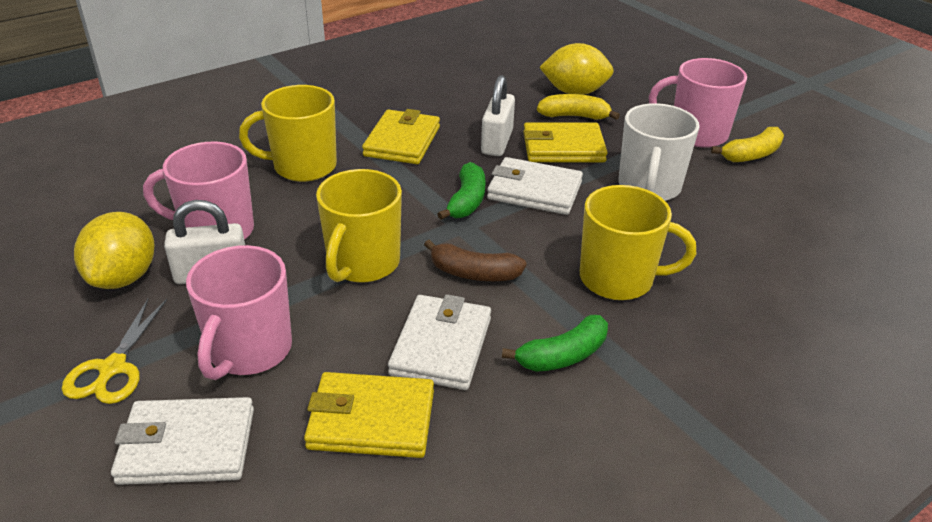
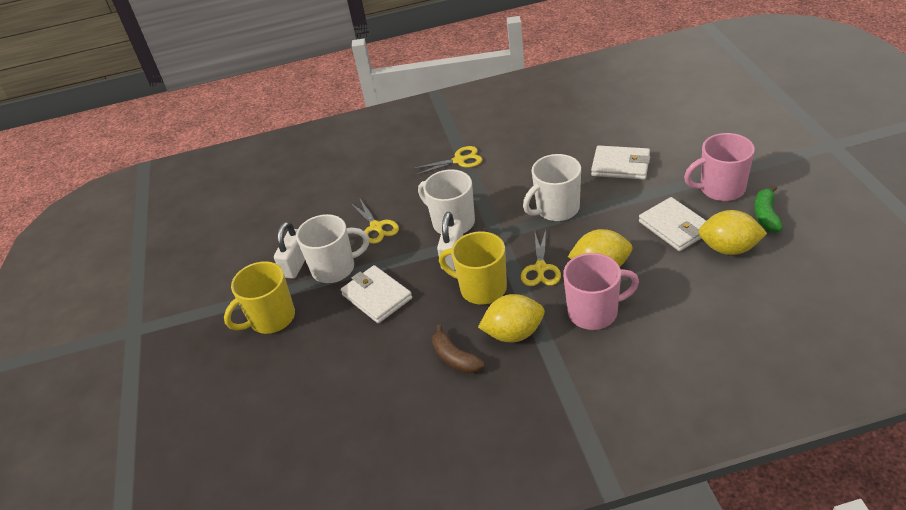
green banana: 2 -> 1
pink mug: 3 -> 2
white mug: 1 -> 3
yellow banana: 2 -> 0
yellow lemon: 2 -> 3
yellow mug: 3 -> 2
yellow scissors: 1 -> 3
yellow wallet: 3 -> 0

